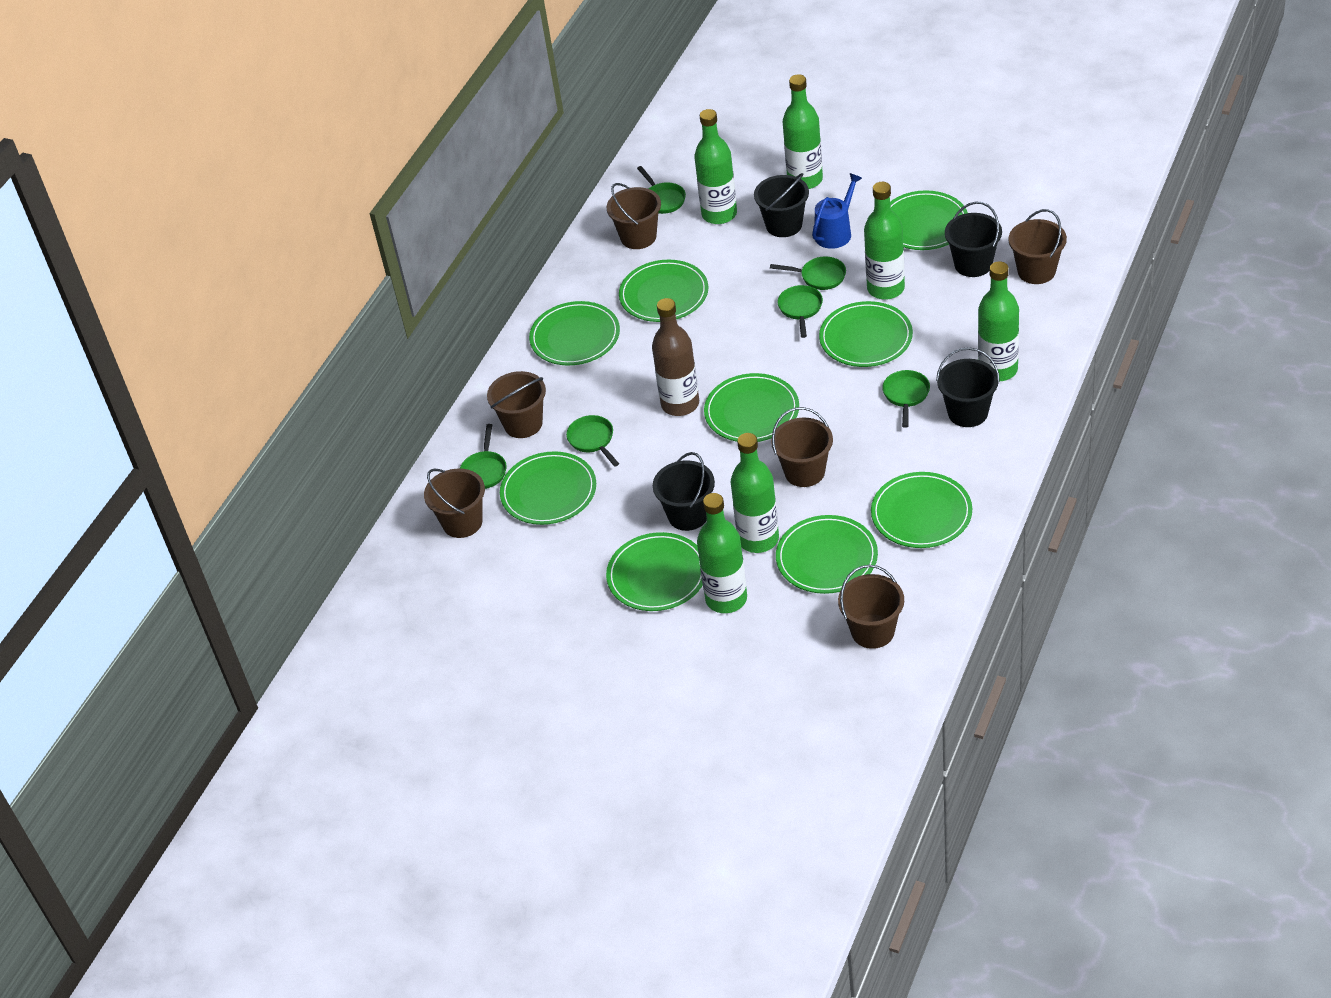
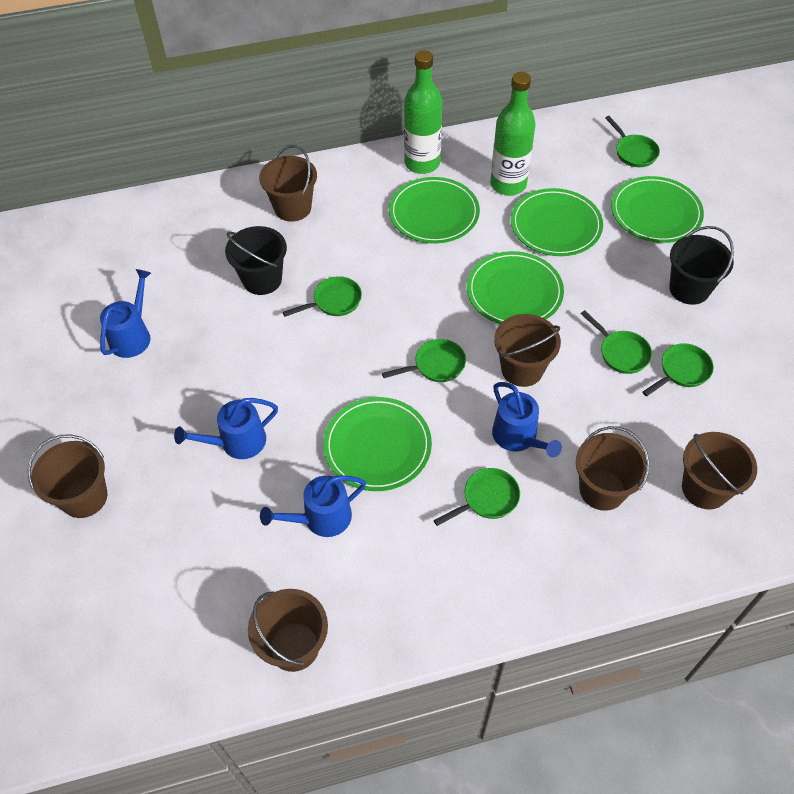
black bucket: 4 -> 2
blue watering can: 1 -> 4
brown bottle: 1 -> 0
green bottle: 6 -> 2
green plate: 9 -> 5

